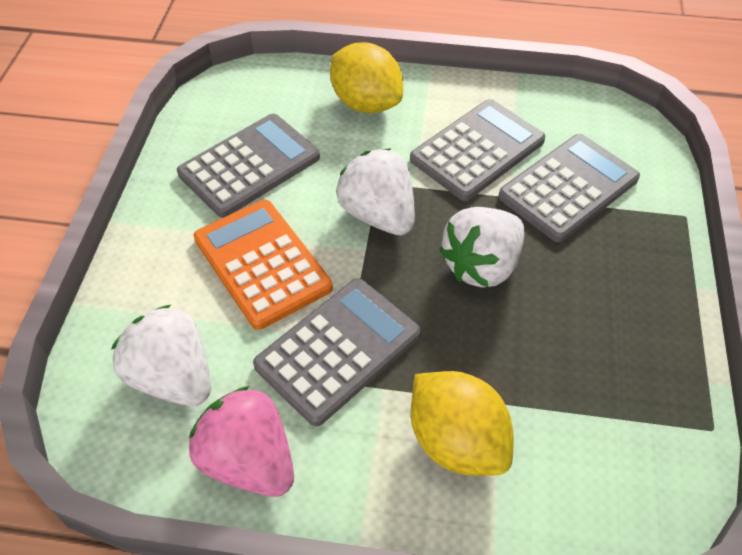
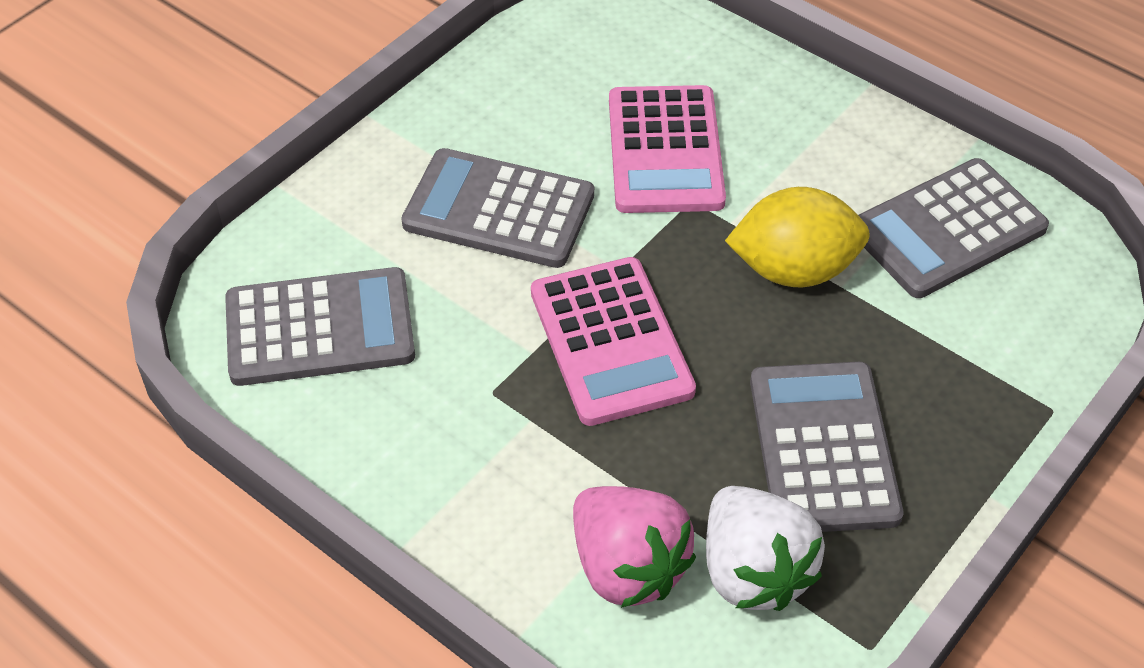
orange calculator: 1 -> 0
pink calculator: 0 -> 2
white strawberry: 3 -> 1
yellow lemon: 2 -> 1

